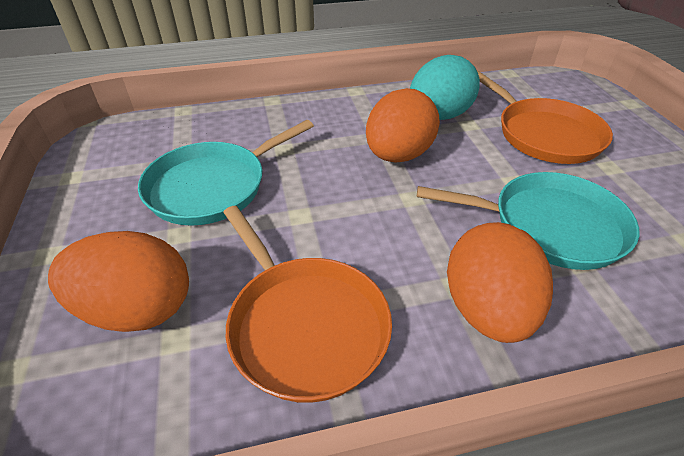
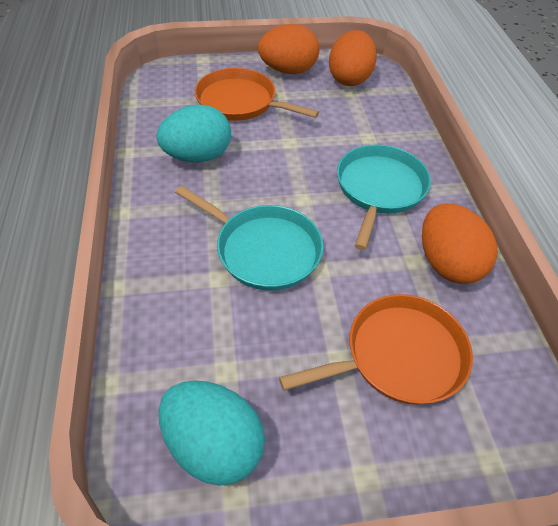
turquoise egg: 1 -> 2

